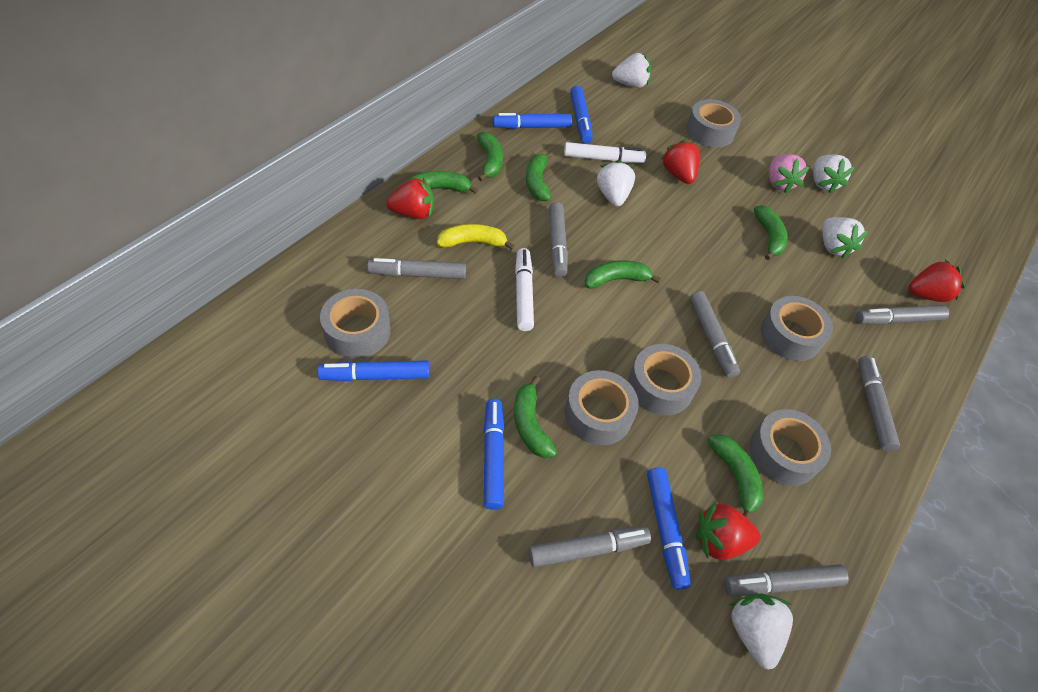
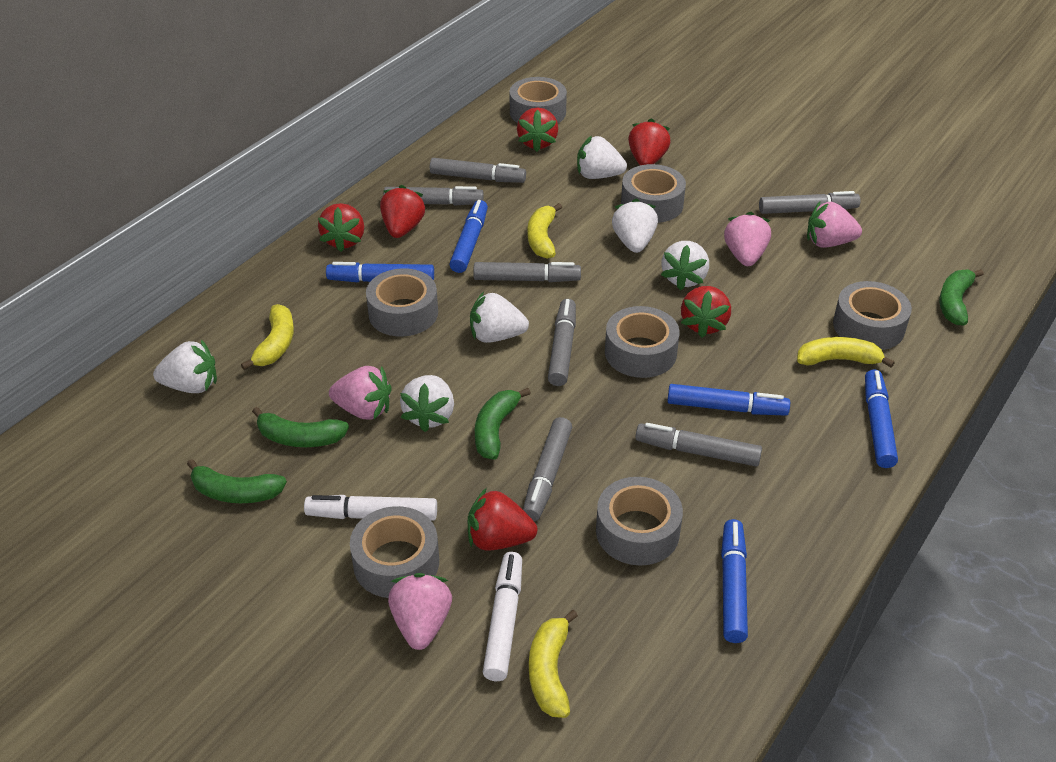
green banana: 7 -> 4
grey tape: 6 -> 7
pink strawberry: 1 -> 4
red strawberry: 4 -> 6
white strawberry: 5 -> 6
yellow banana: 1 -> 4

